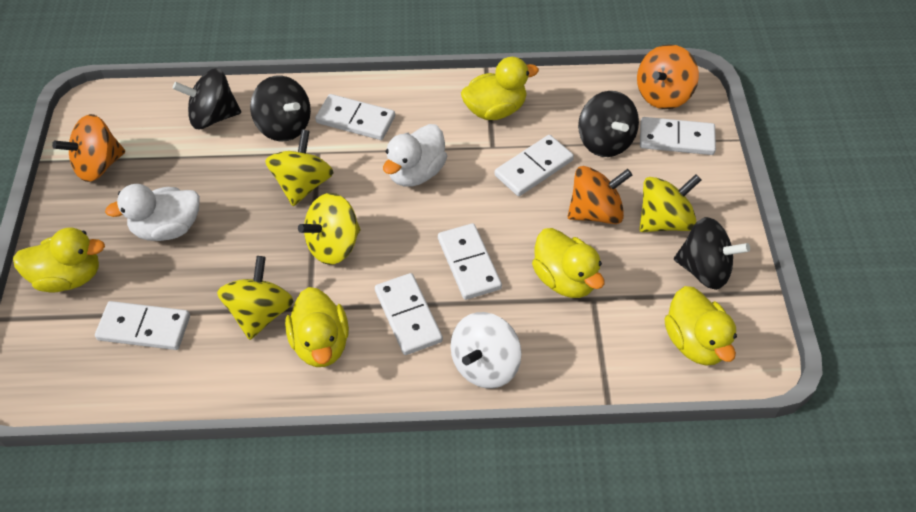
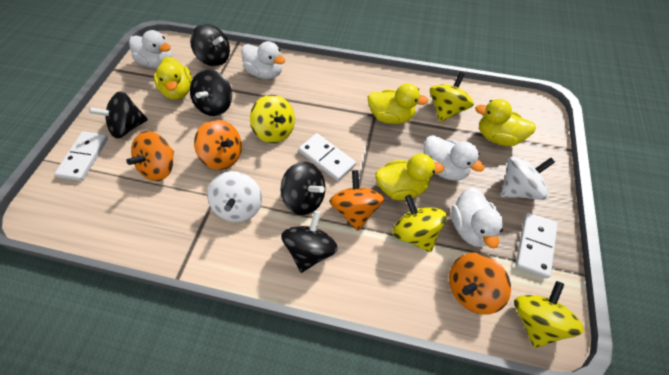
black spinning top: 4 -> 5
orange spinning top: 3 -> 4
white domino: 6 -> 3
white duck: 2 -> 4
white spinning top: 1 -> 2
yellow duck: 5 -> 4

